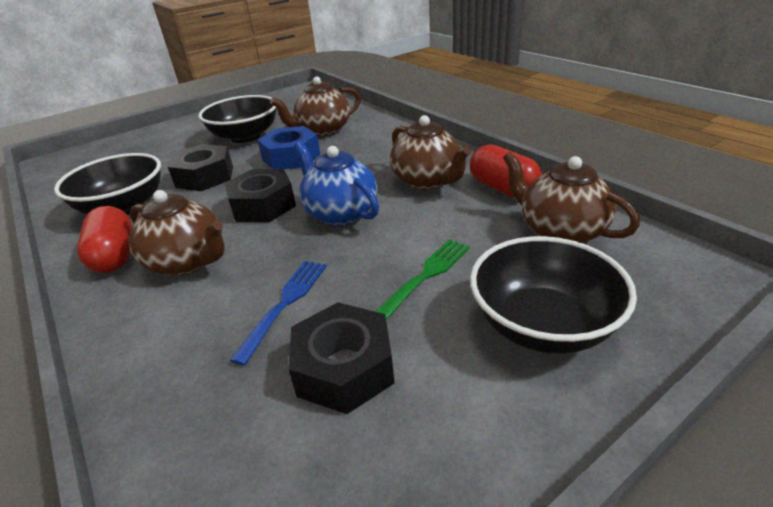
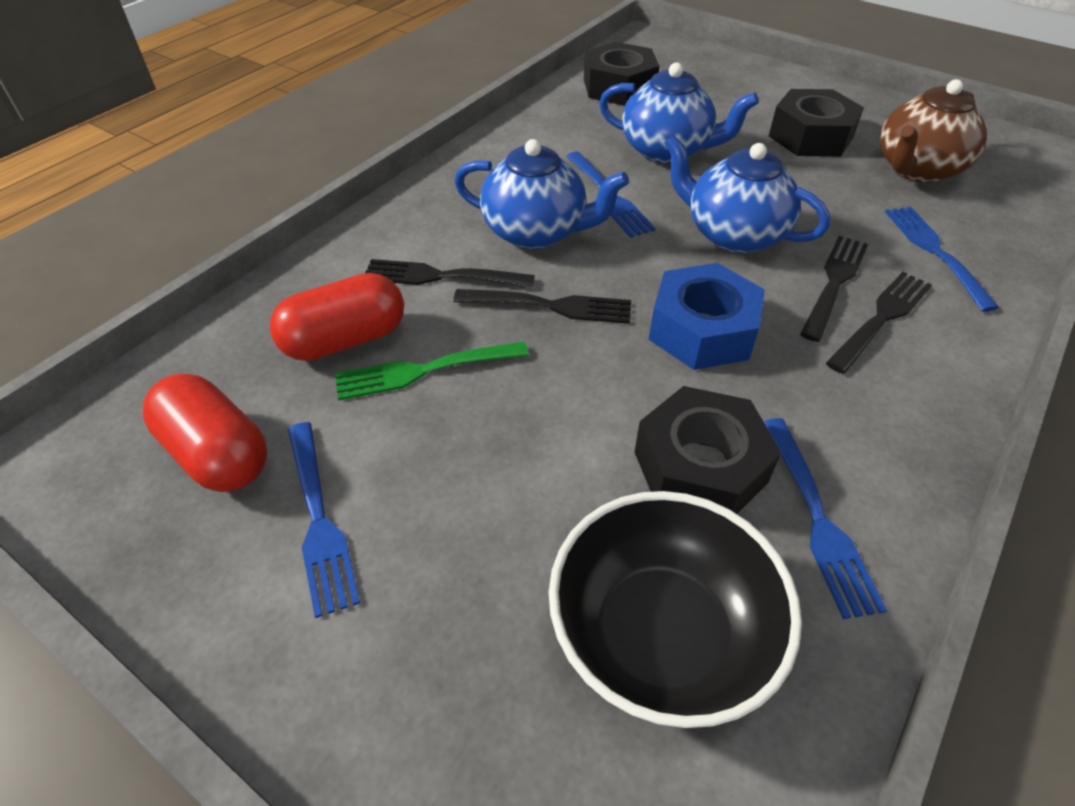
black bowl: 3 -> 1
black fork: 0 -> 4
blue fork: 1 -> 4
blue teapot: 1 -> 3
brown teapot: 4 -> 1

